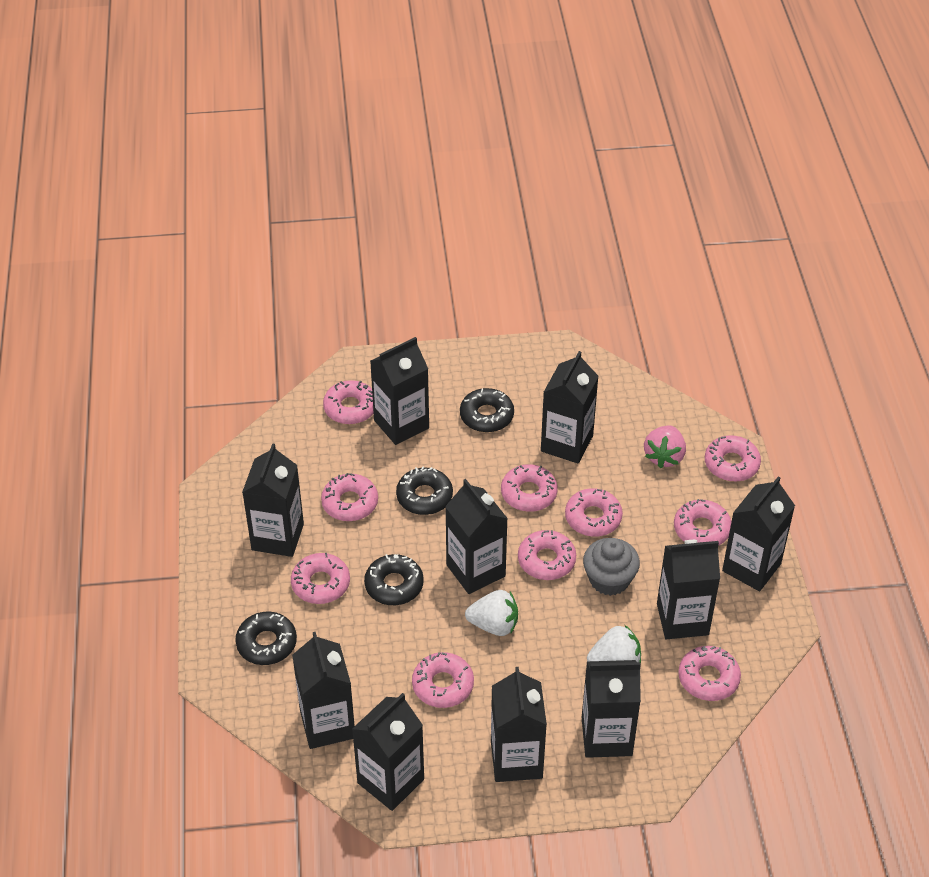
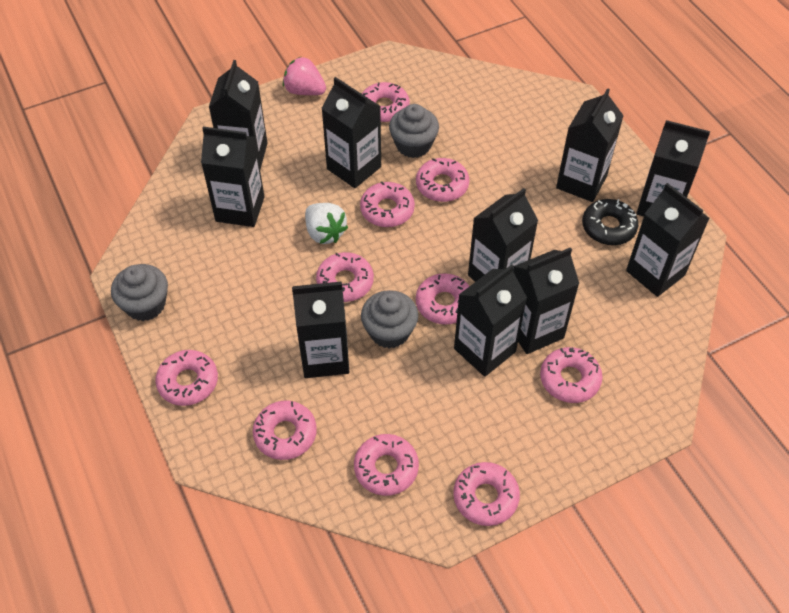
black donut: 4 -> 1
grey cupcake: 1 -> 3
white strawberry: 2 -> 1

